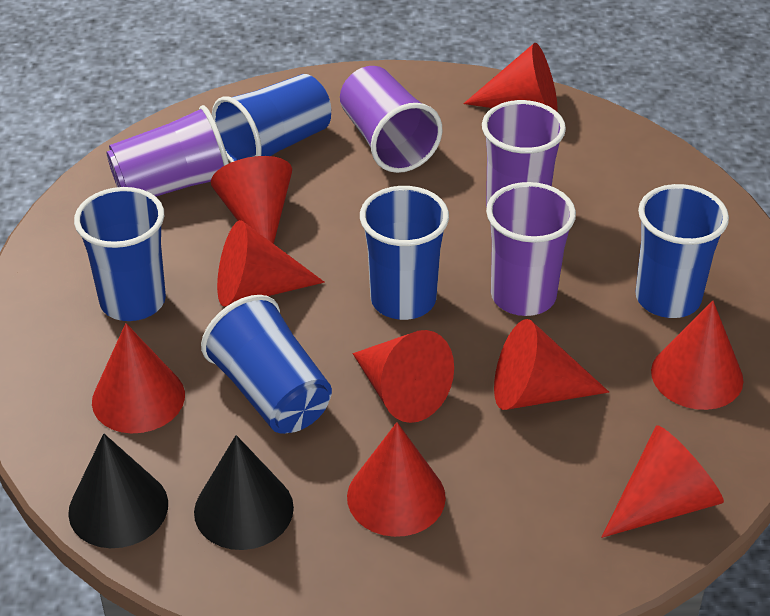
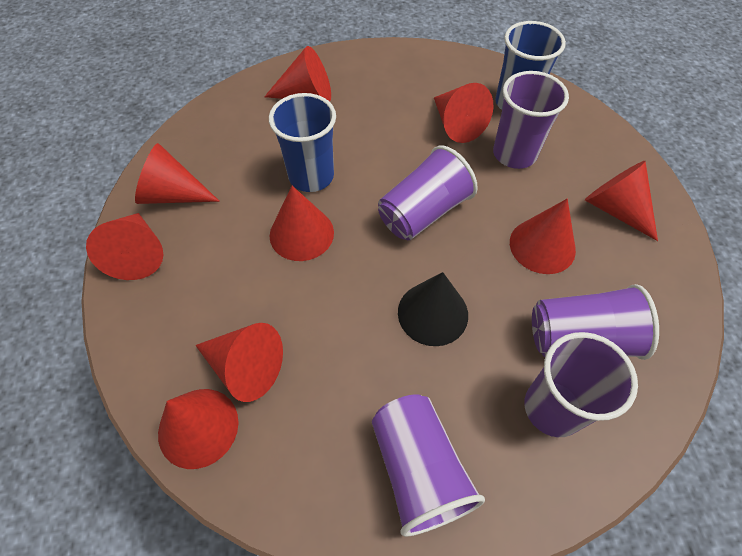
black cone: 2 -> 1
blue cup: 5 -> 2
purple cup: 4 -> 5

